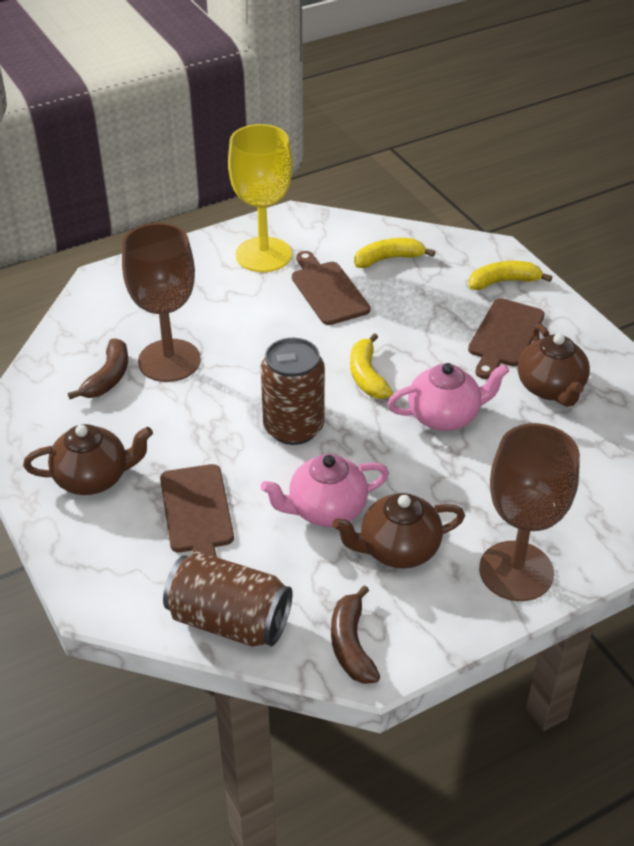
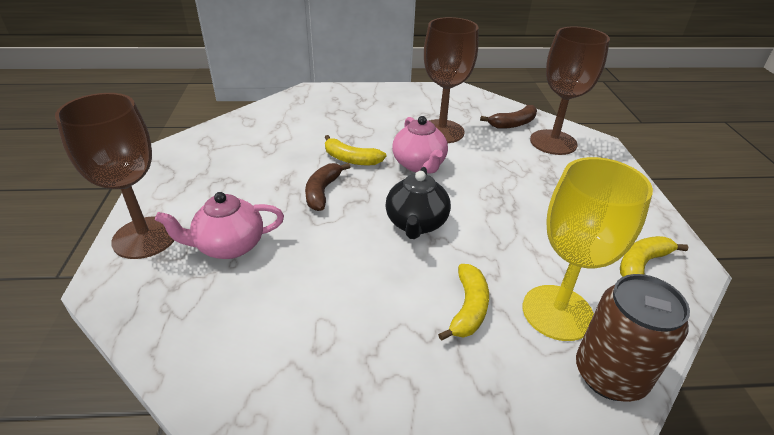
black teapot: 0 -> 1
brown can: 2 -> 1
brown cutting board: 3 -> 0
brown goblet: 2 -> 3
brown teapot: 3 -> 0

